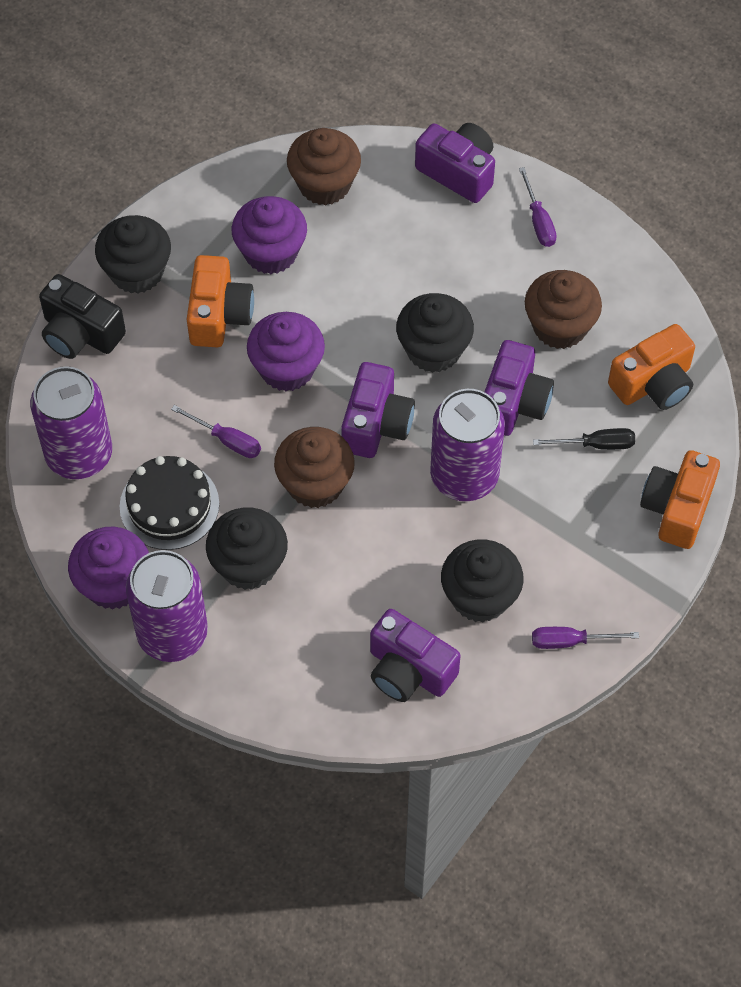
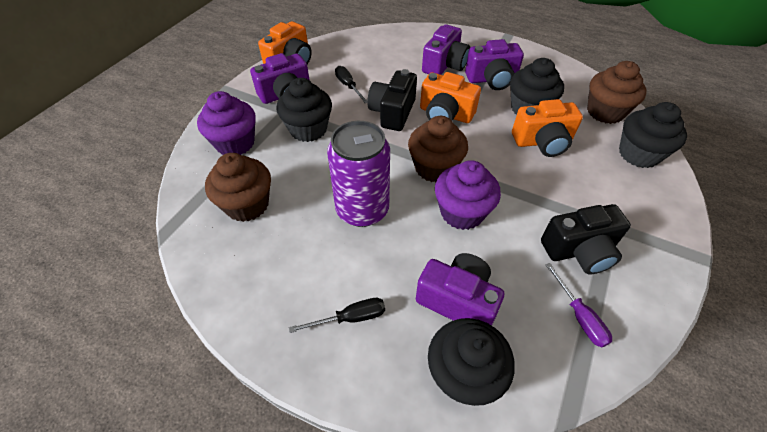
black cake: 1 -> 0
black camera: 1 -> 2
black screwdriver: 1 -> 2
purple can: 3 -> 1
purple cupcake: 3 -> 2
purple screwdriver: 3 -> 1

